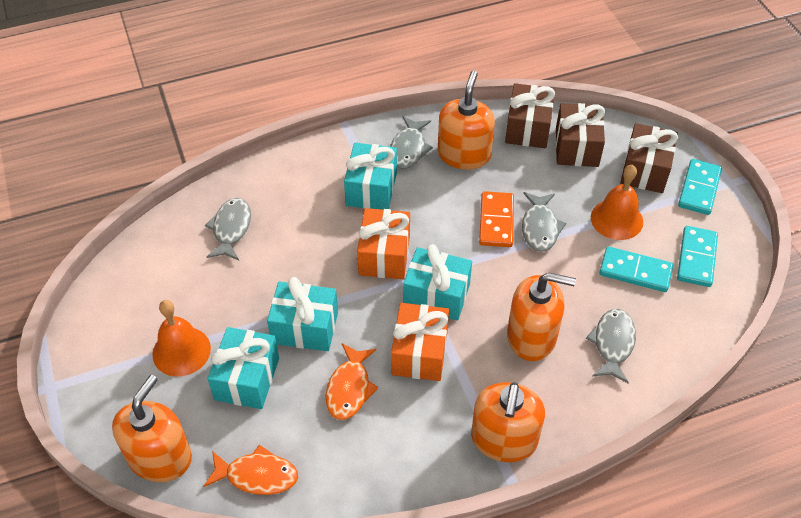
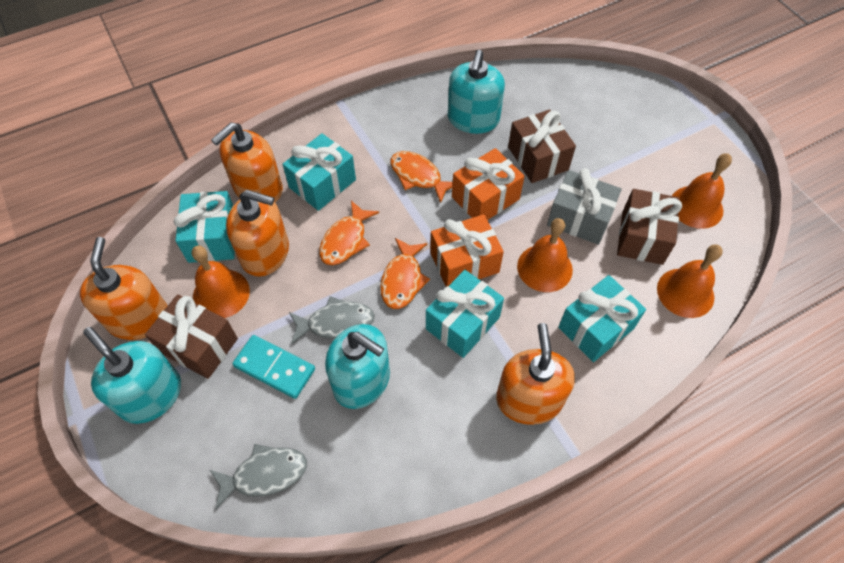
grey fish: 4 -> 2
grey gift: 0 -> 1
orange bell: 2 -> 4
orange domino: 1 -> 0
orange fish: 2 -> 3
turquoise domino: 3 -> 1
turquoise soap dispenser: 0 -> 3

